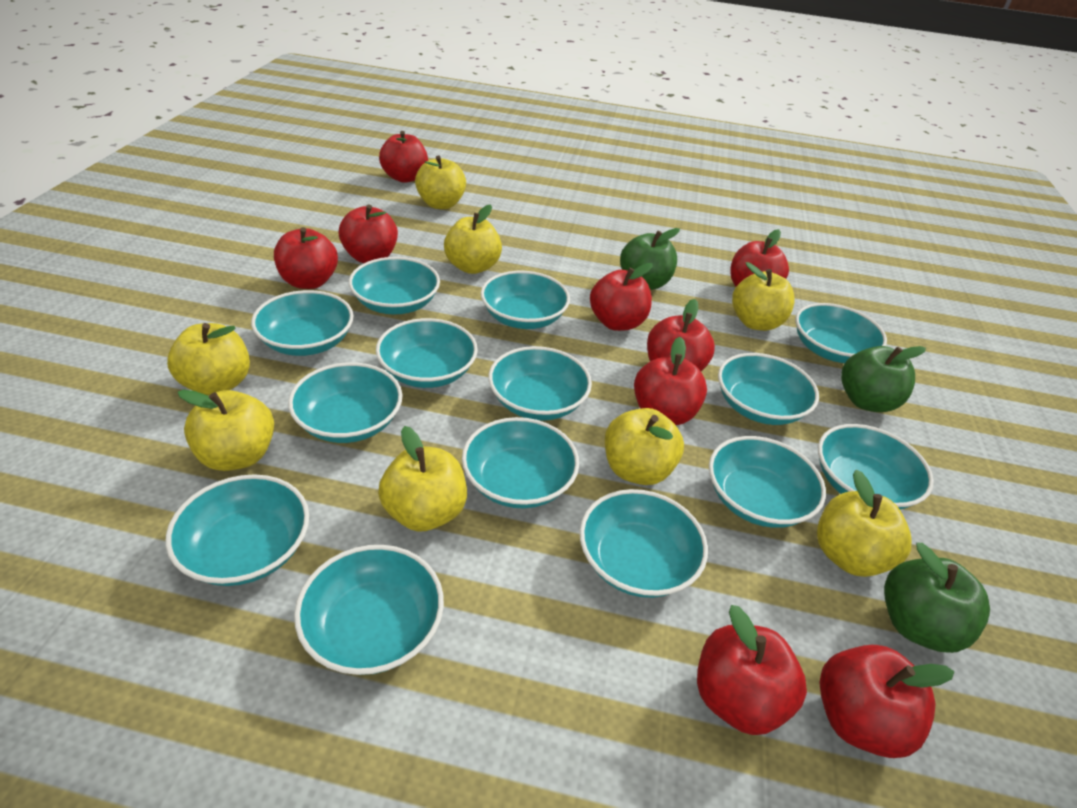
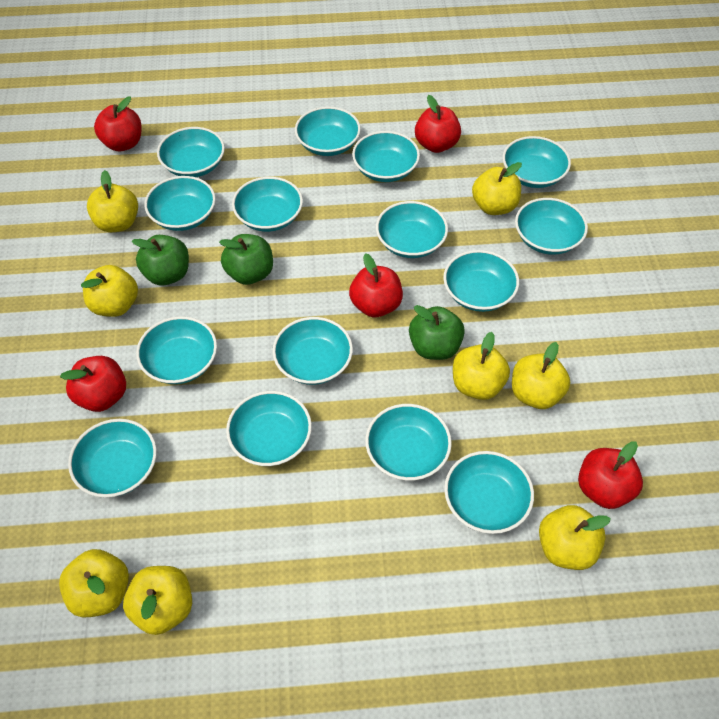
red apple: 9 -> 5
turquoise bowl: 14 -> 15

